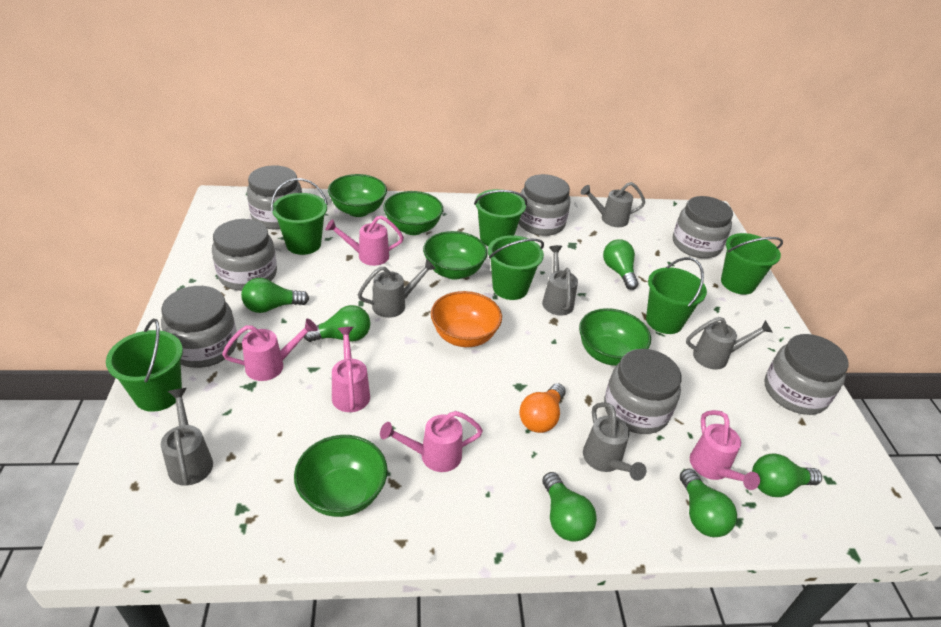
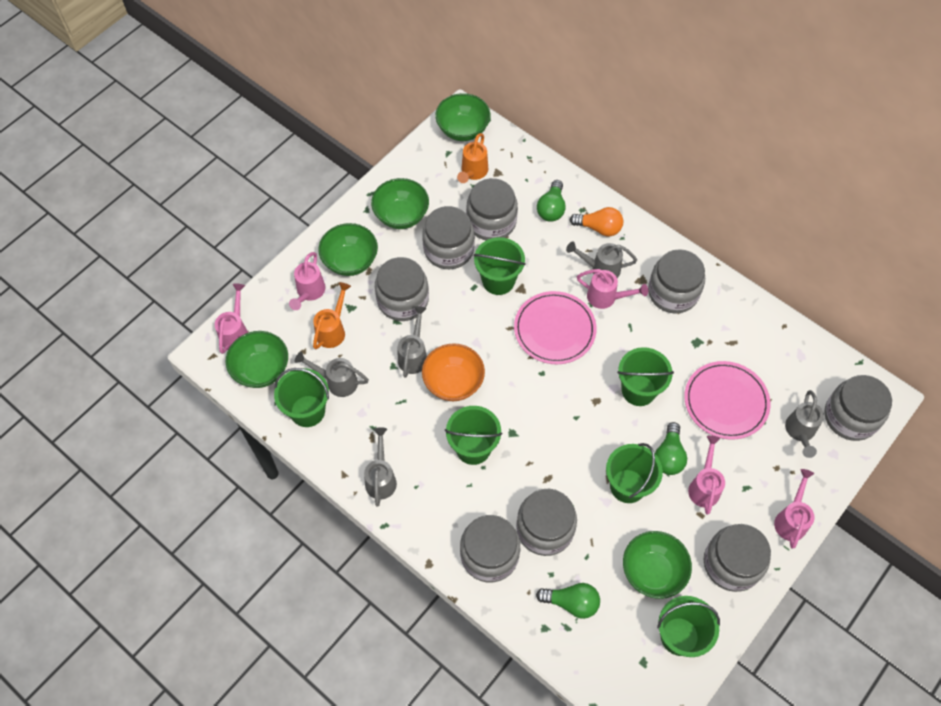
green light bulb: 6 -> 3
grey jar: 7 -> 8
grey watering can: 6 -> 5
orange watering can: 0 -> 2
pink plate: 0 -> 2

